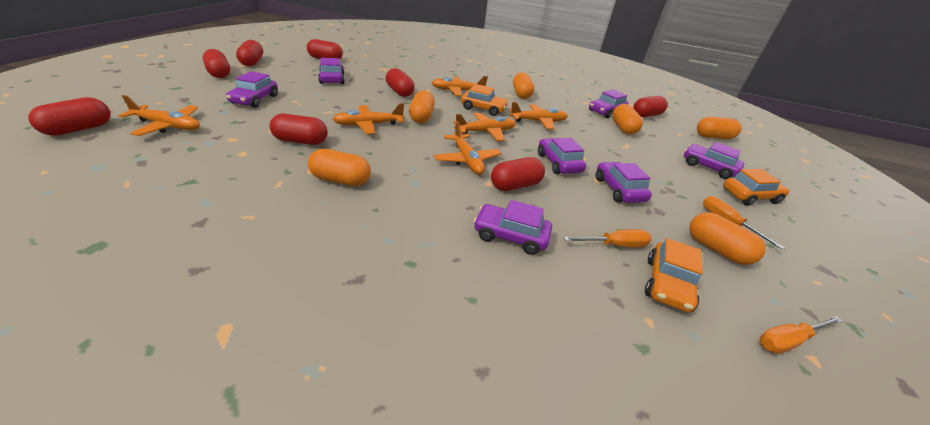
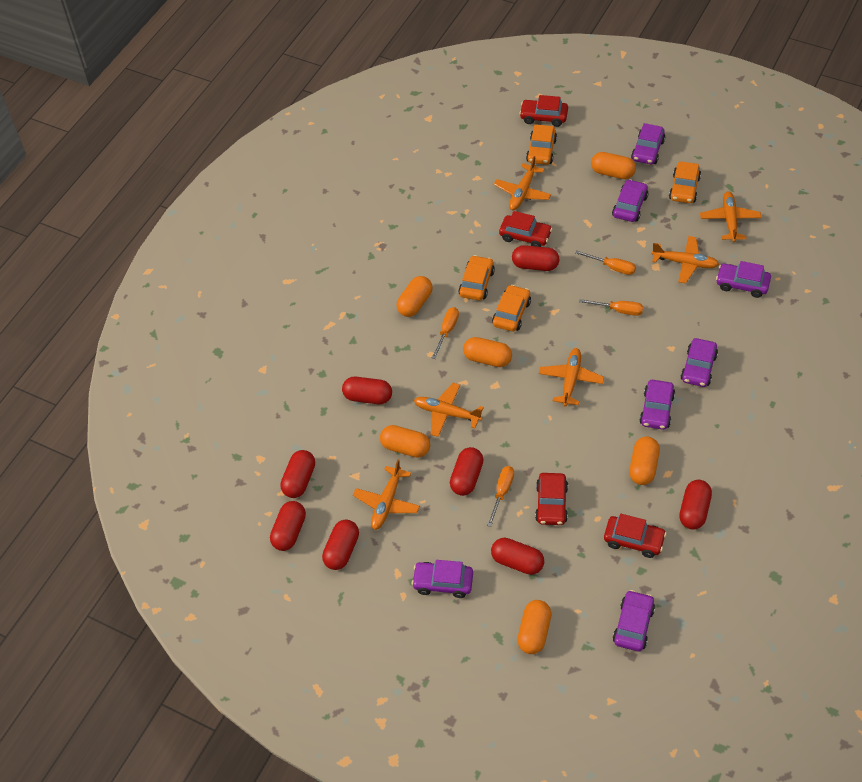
orange car: 3 -> 4
orange screwdriver: 3 -> 4
red car: 0 -> 4

